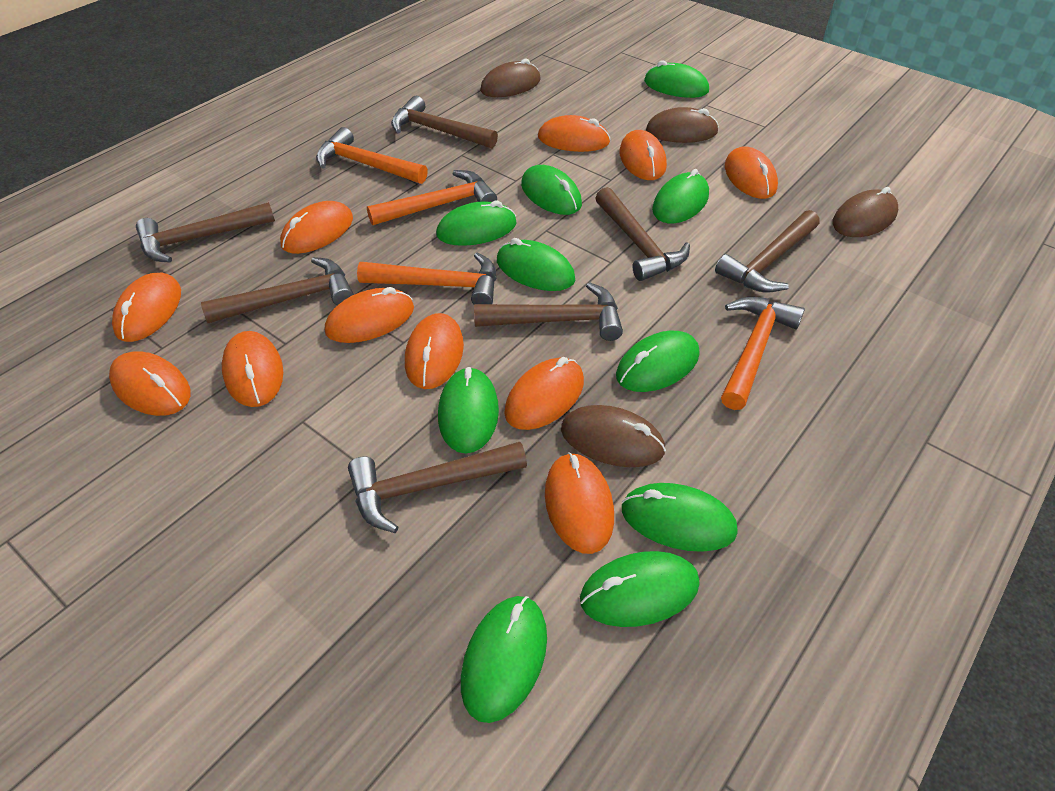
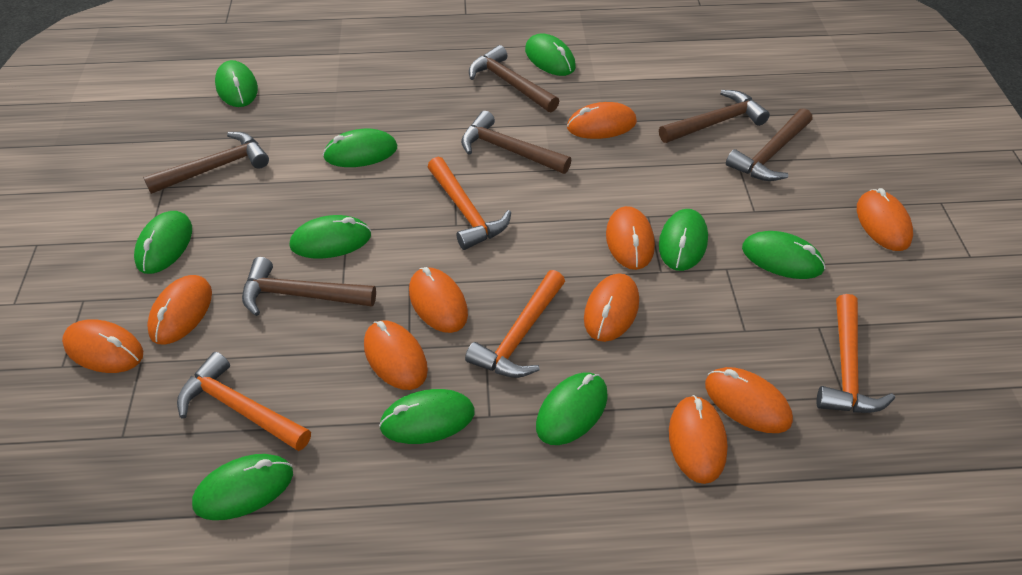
brown hammer: 7 -> 6
brown mouse: 4 -> 0
orange mouse: 11 -> 10

